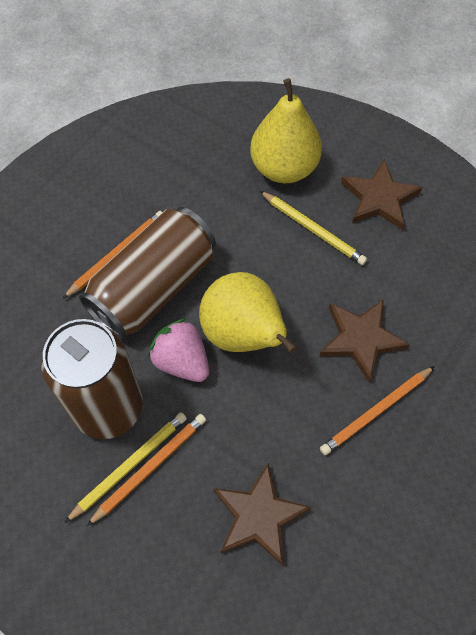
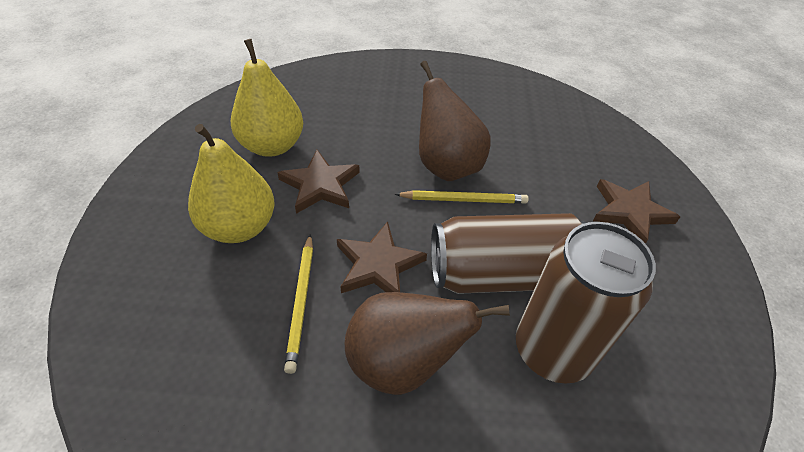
brown pear: 0 -> 2
orange pencil: 3 -> 0
pink strawberry: 1 -> 0

